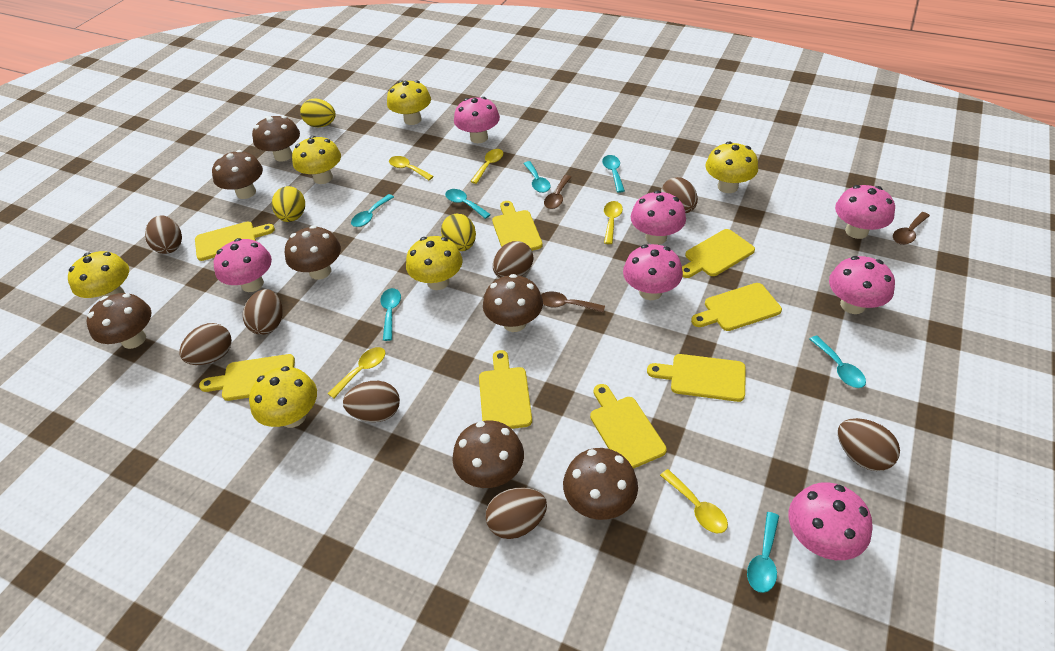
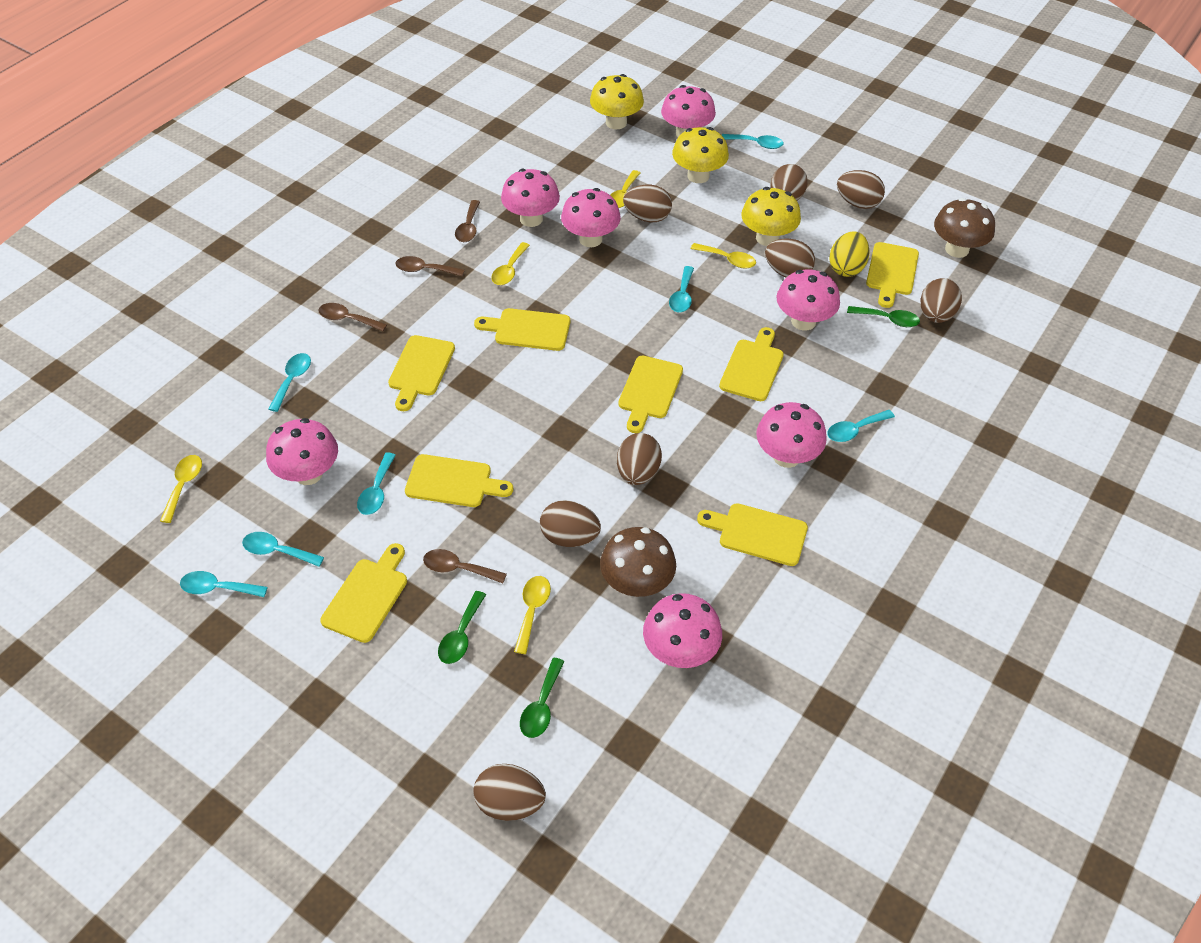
brown mushroom: 7 -> 2
brown spoon: 3 -> 4
green spoon: 0 -> 3
yellow egg: 3 -> 1
yellow mushroom: 6 -> 3

